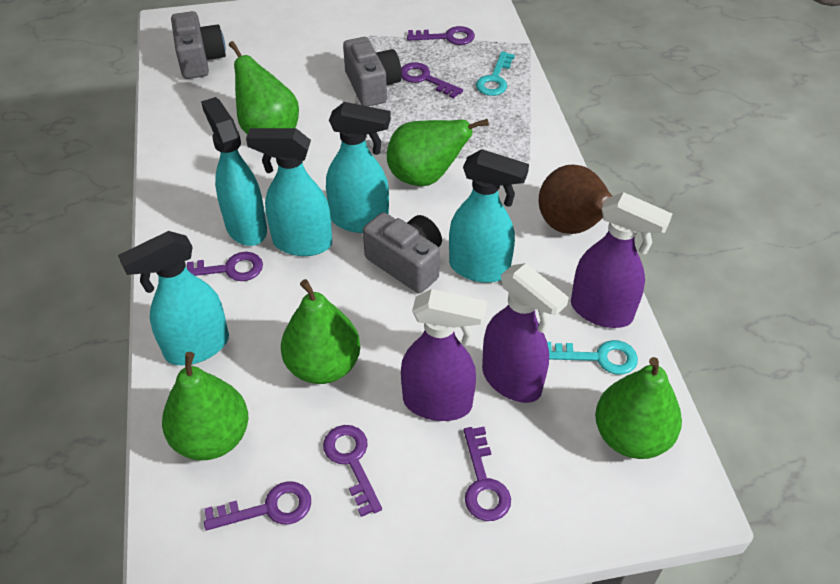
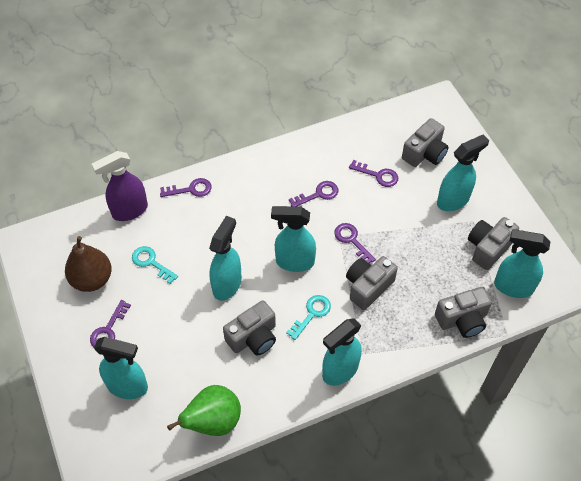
green pear: 5 -> 1
grey camera: 3 -> 5
purple key: 6 -> 5
purple spray bottle: 3 -> 1
turquoise spray bottle: 5 -> 6

